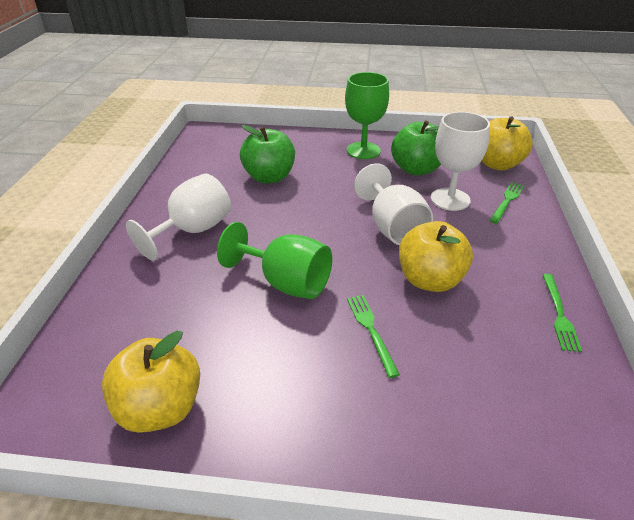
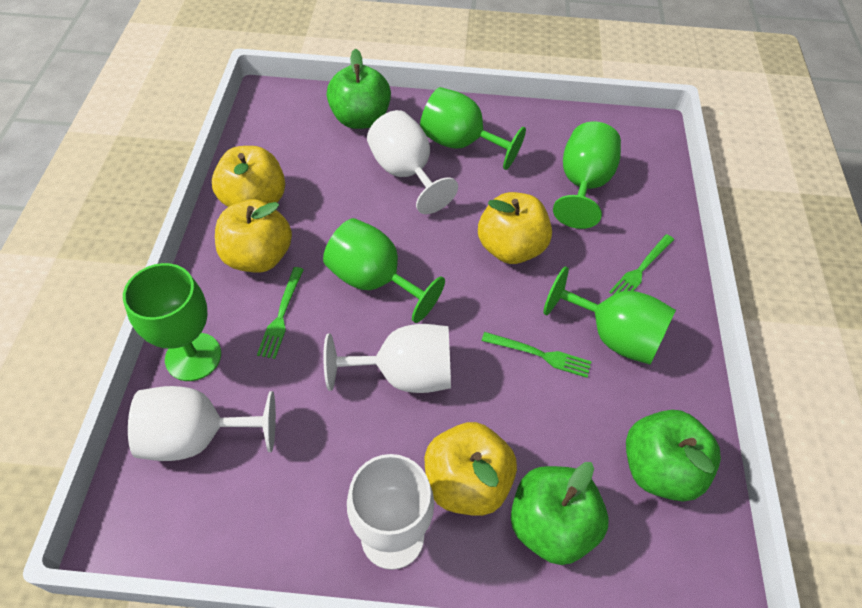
green apple: 2 -> 3
green goblet: 2 -> 5
white goblet: 3 -> 4
yellow apple: 3 -> 4

